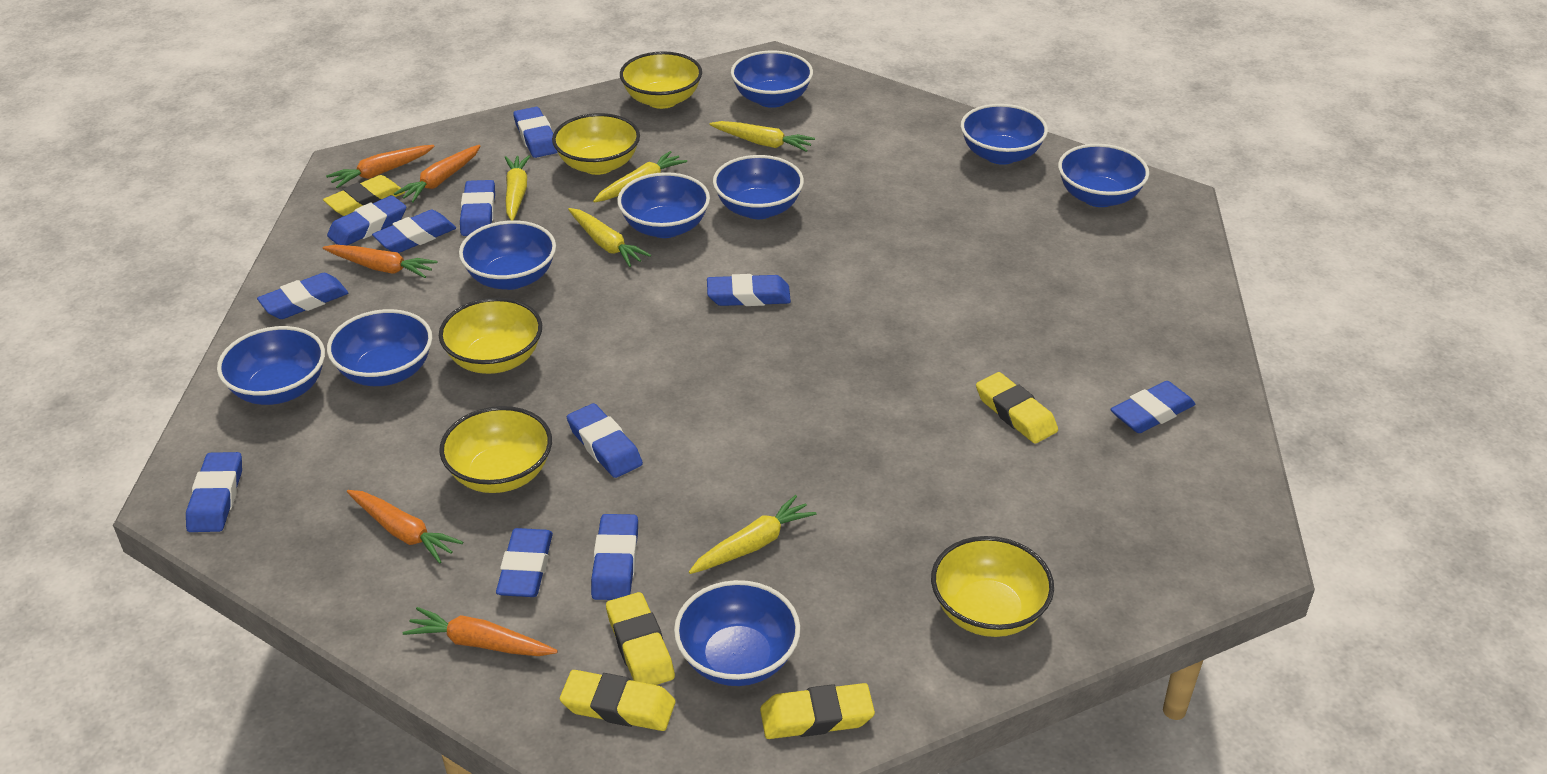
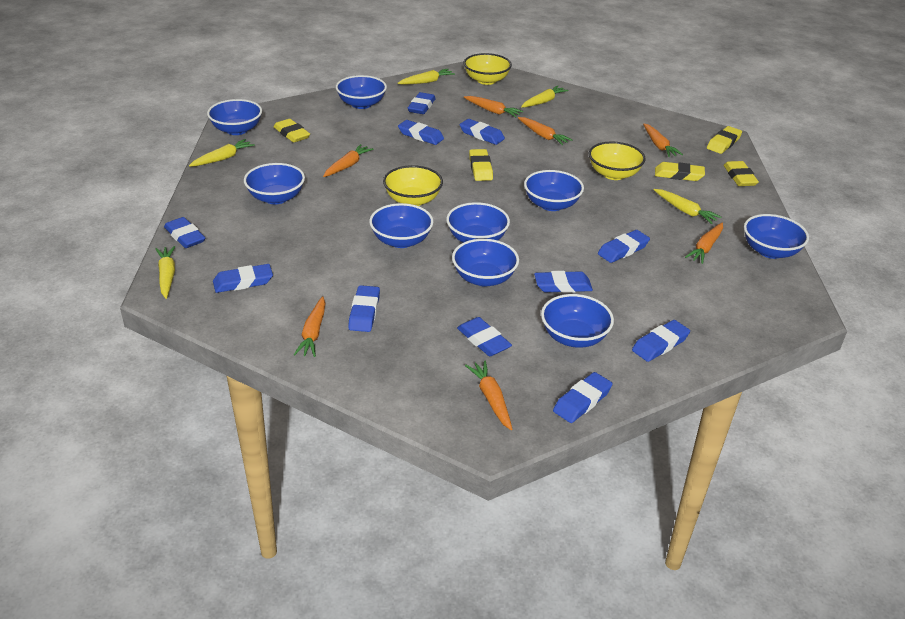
orange carrot: 5 -> 7
yellow bowl: 5 -> 3

